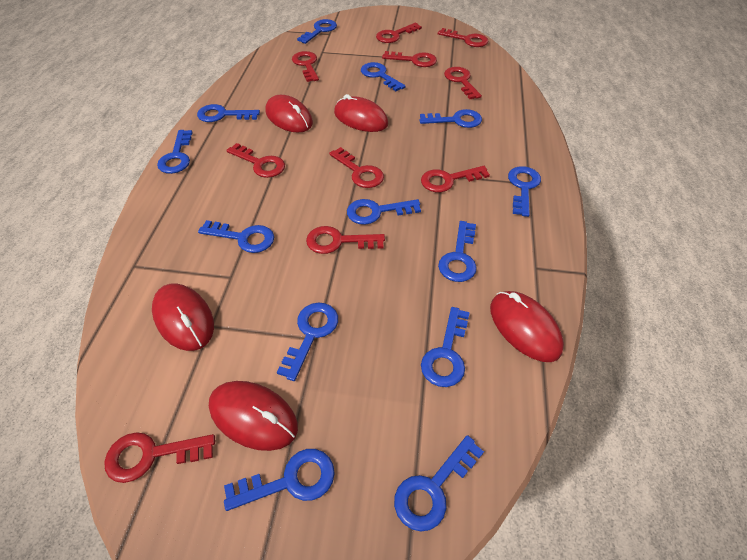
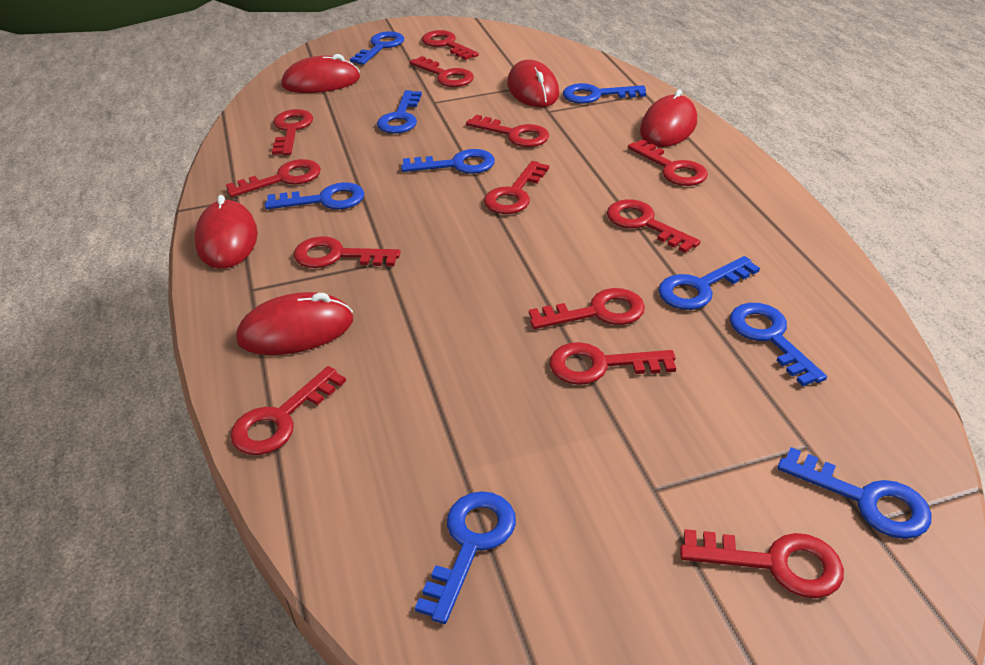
blue key: 13 -> 9
red key: 10 -> 13

